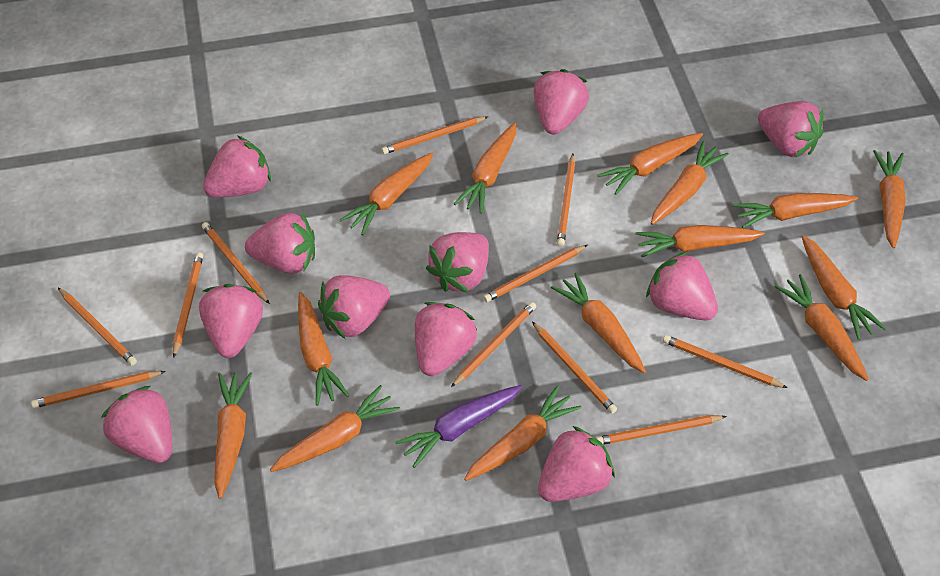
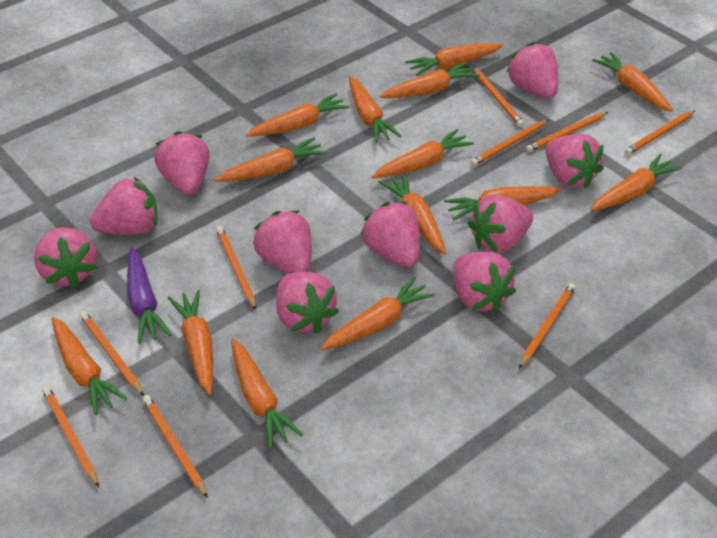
orange pencil: 11 -> 9
pink strawberry: 11 -> 10

